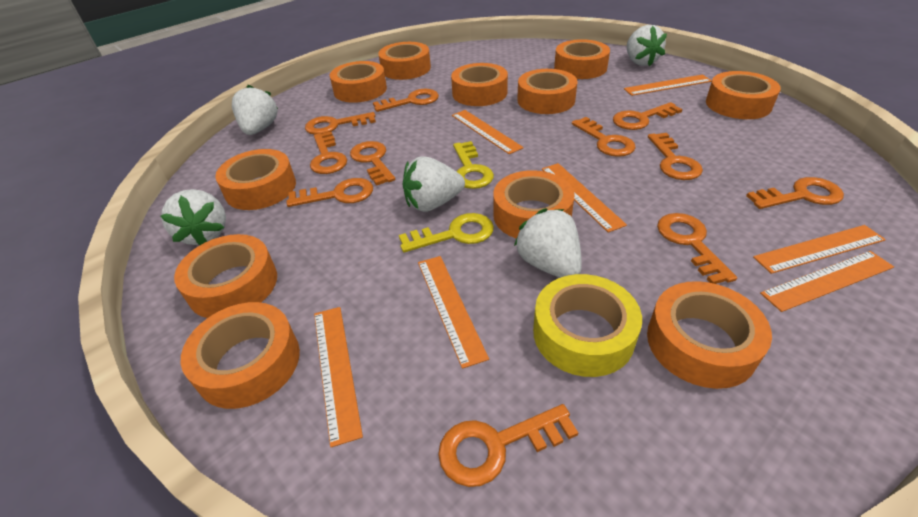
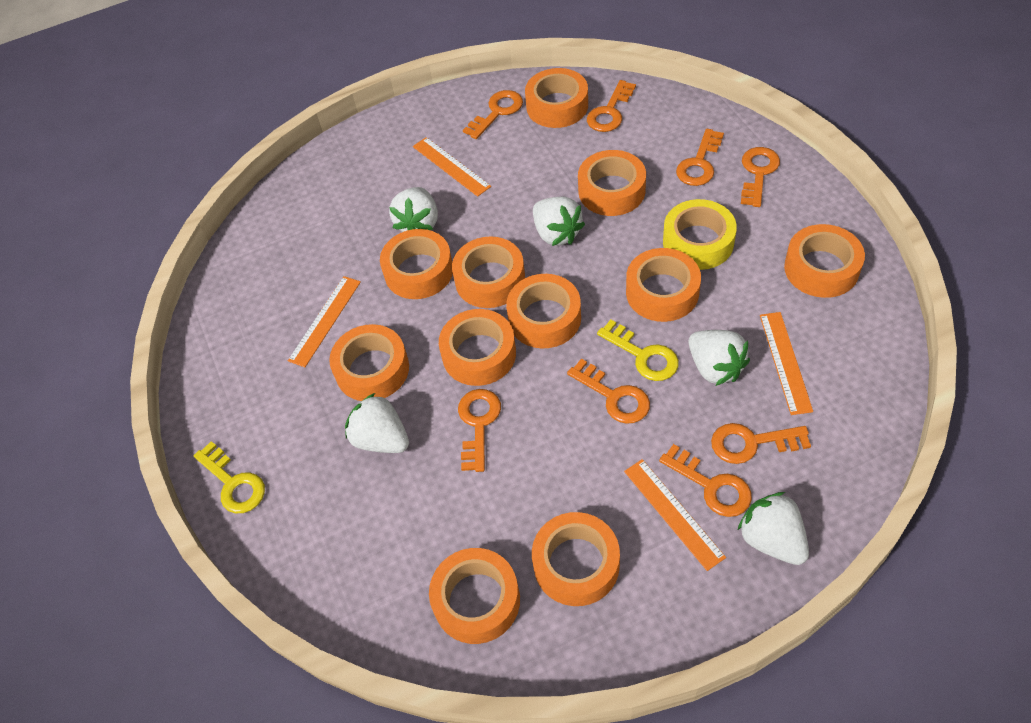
orange key: 11 -> 8
orange ruler: 7 -> 4

